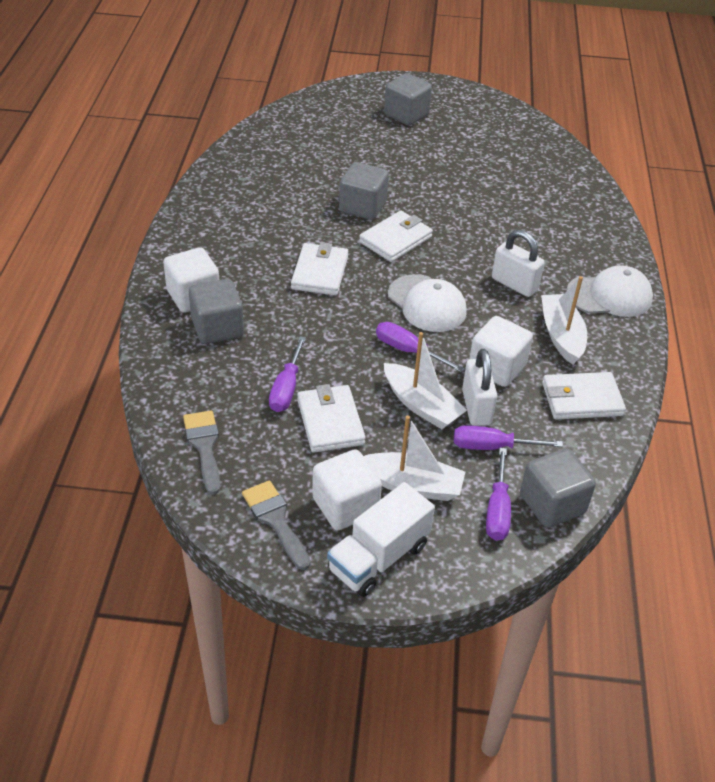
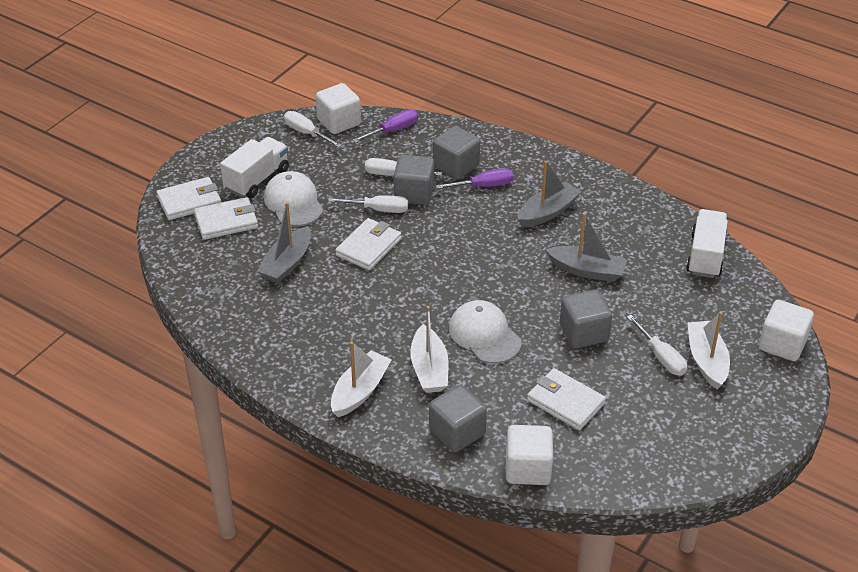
grey boat: 0 -> 3
grey brush: 2 -> 0
purple screwdriver: 4 -> 2
white padlock: 2 -> 0
white screwdriver: 0 -> 4
white truck: 1 -> 2

